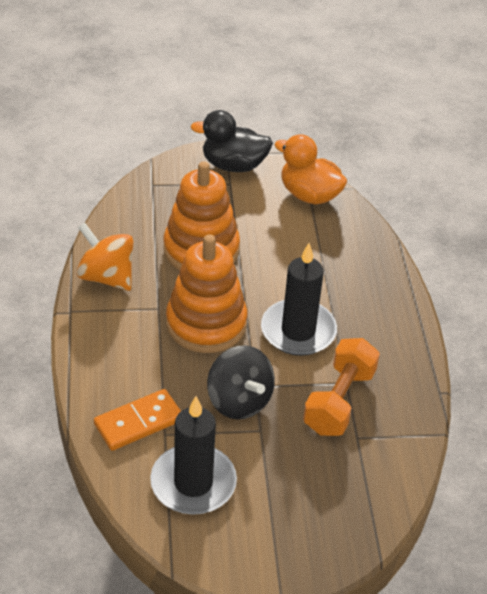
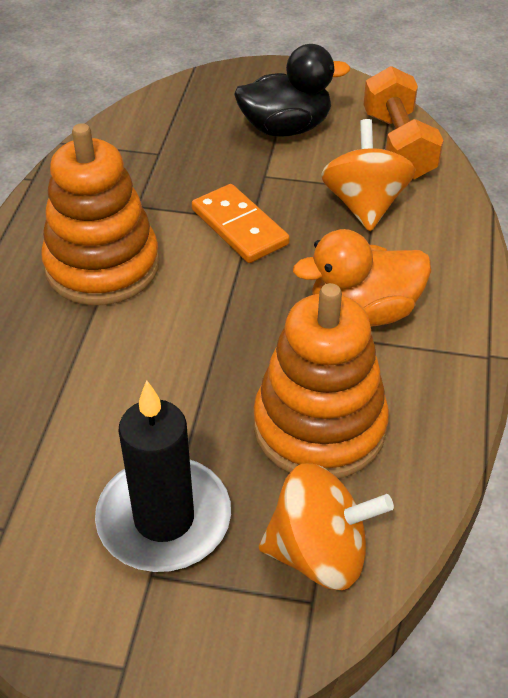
black candle: 2 -> 1
black spinning top: 1 -> 0
orange spinning top: 1 -> 2

